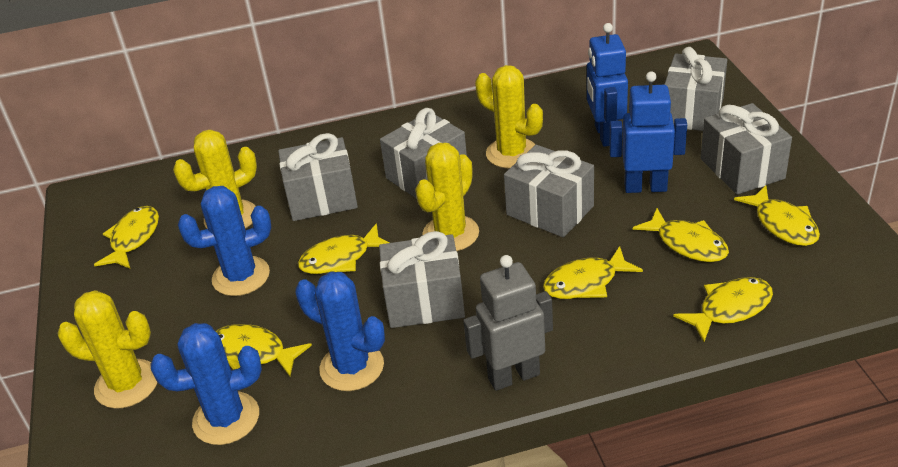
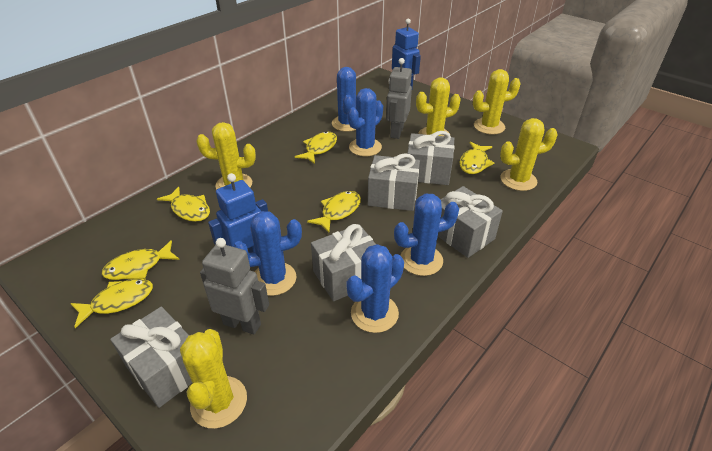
blue cactus: 3 -> 5
grey gift: 6 -> 5
grey robot: 1 -> 2
yellow cactus: 4 -> 5
yellow fish: 7 -> 6

